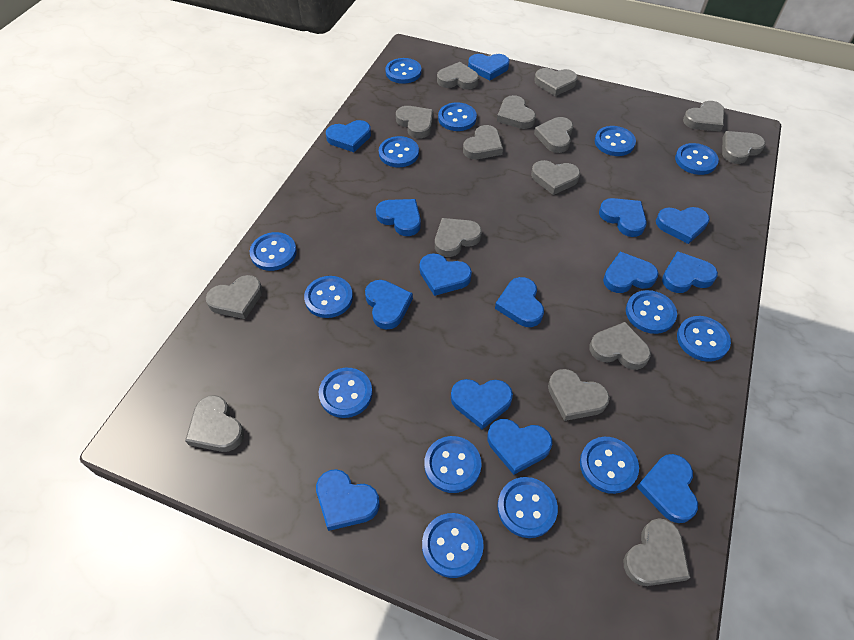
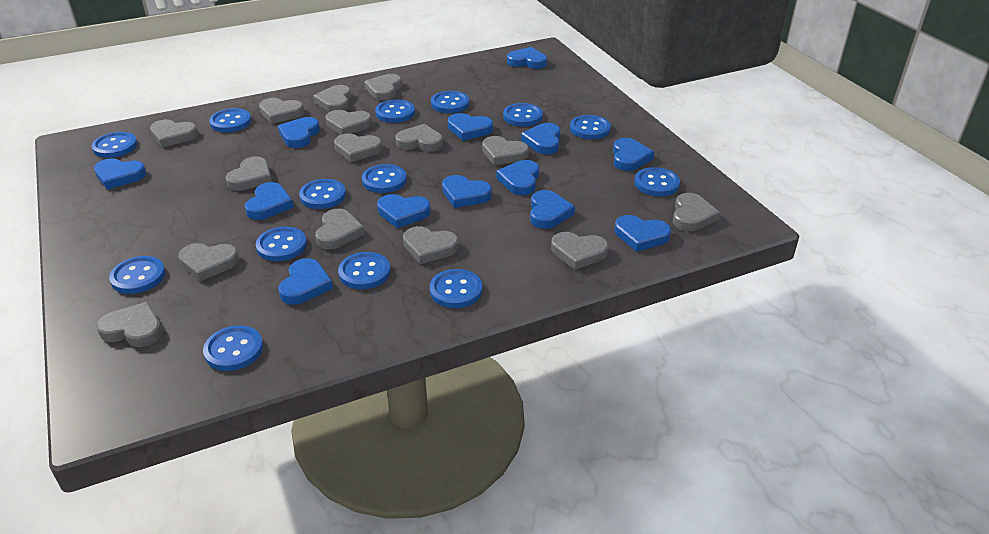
blue heart: 14 -> 13

